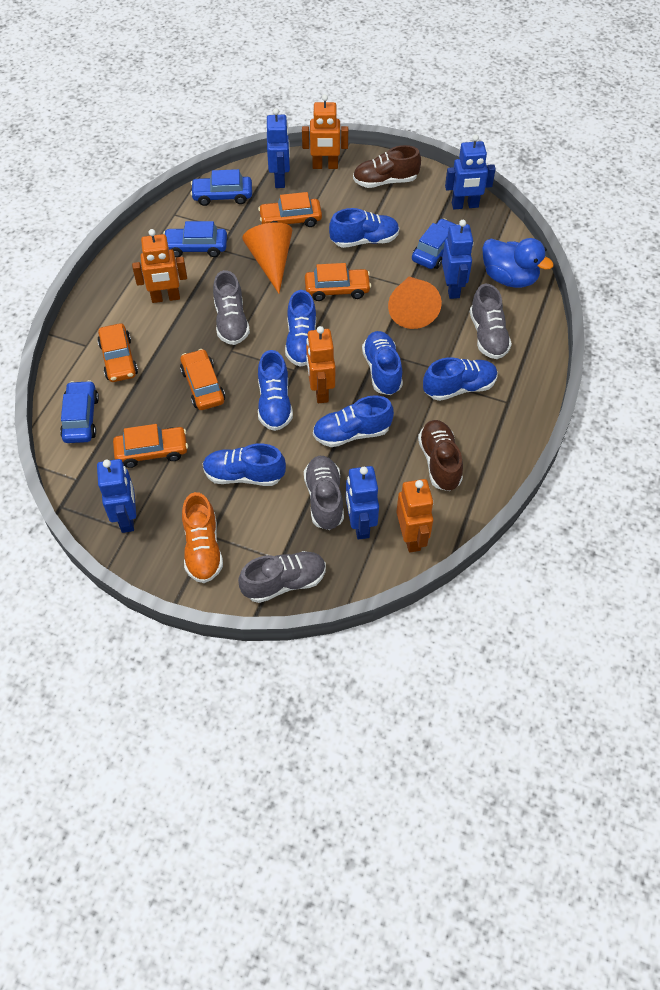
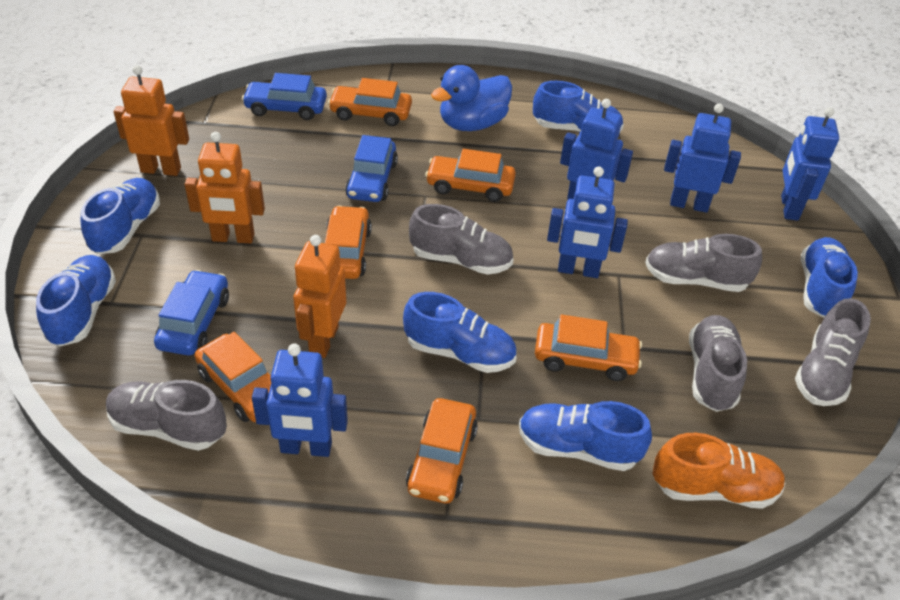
blue car: 4 -> 3
blue shoe: 7 -> 6
brown shoe: 2 -> 0
grey shoe: 4 -> 5
orange car: 5 -> 6
orange cone: 2 -> 0
orange robot: 4 -> 3

